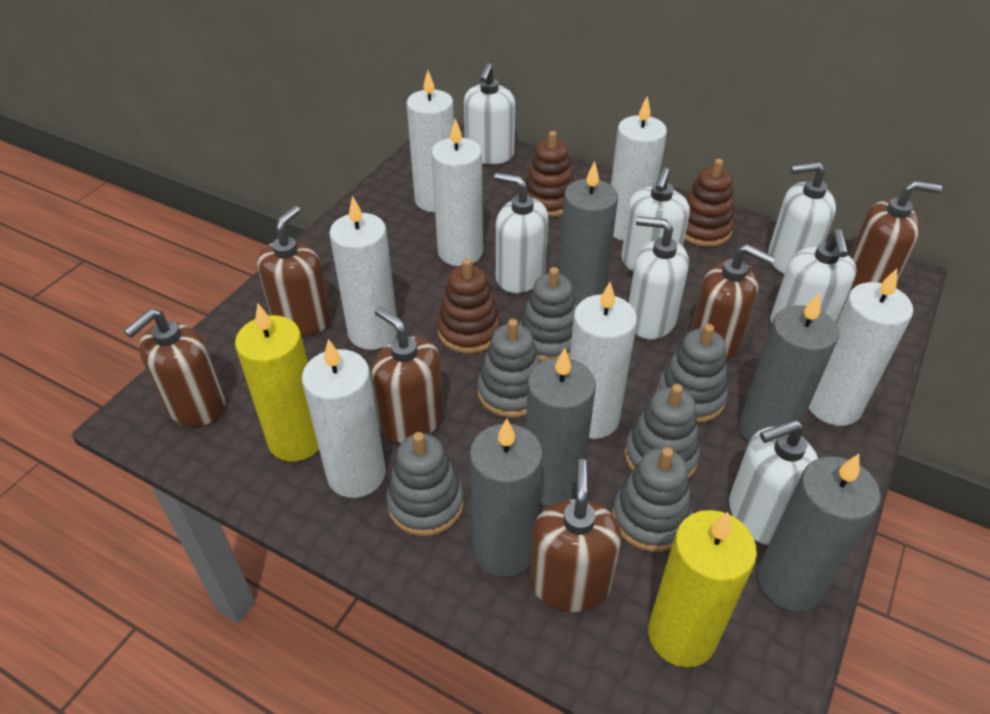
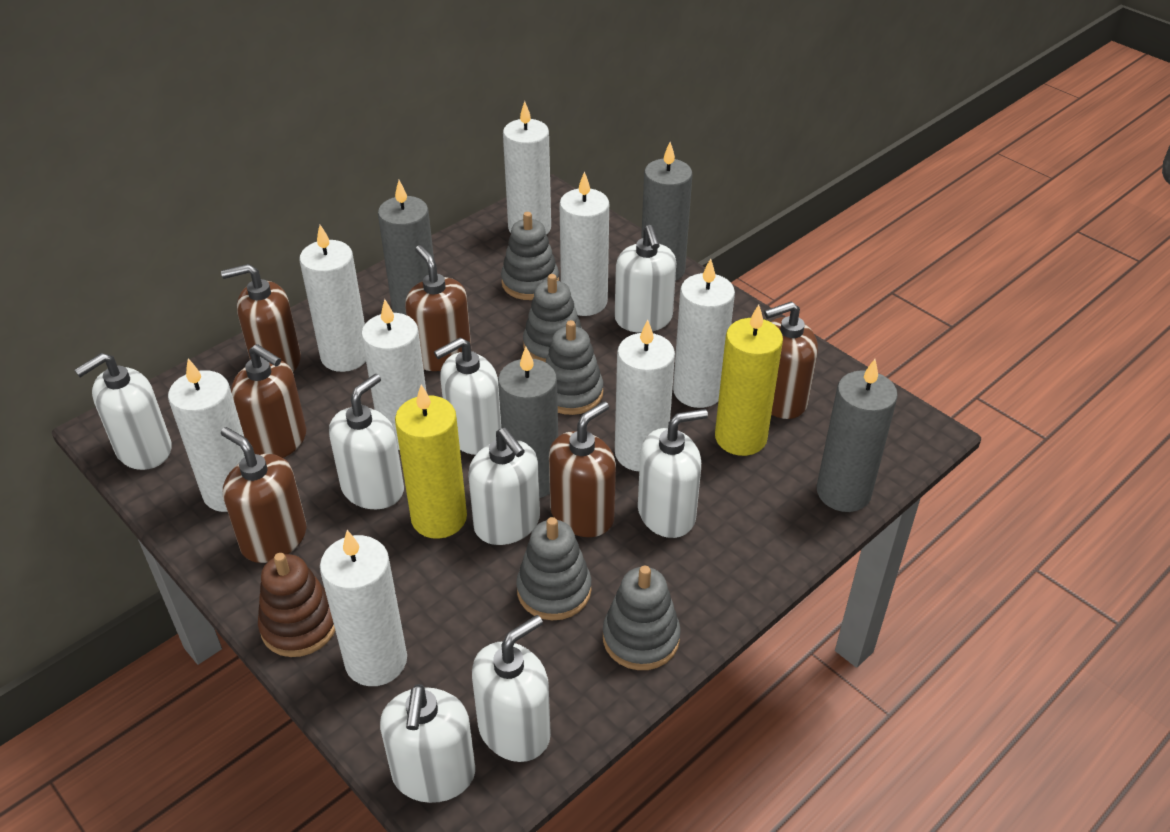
brown stacking toy: 3 -> 1
grey candle: 5 -> 4
grey stacking toy: 6 -> 5
white candle: 7 -> 8
white soap dispenser: 7 -> 8

